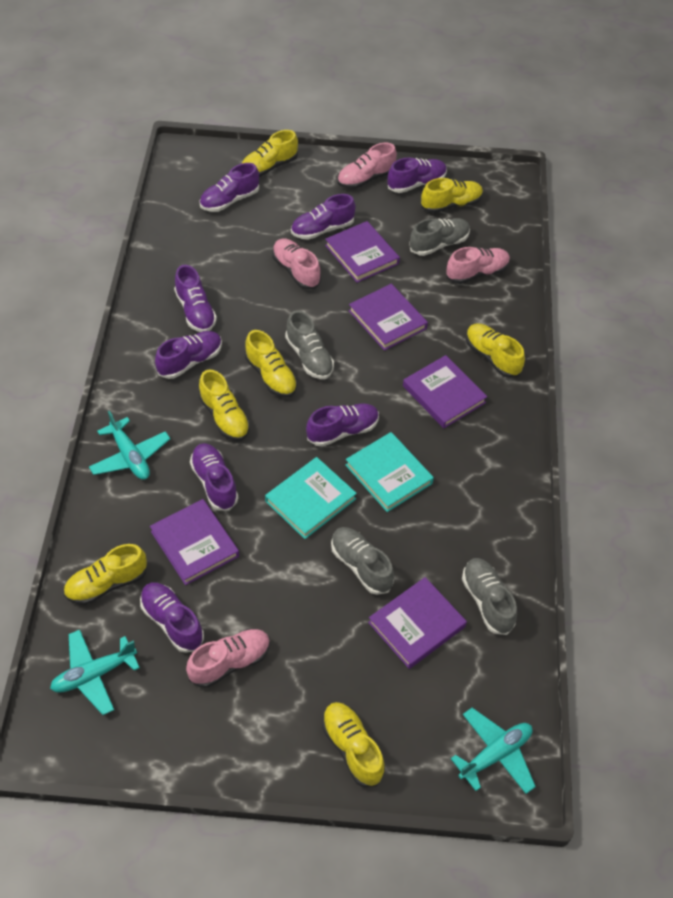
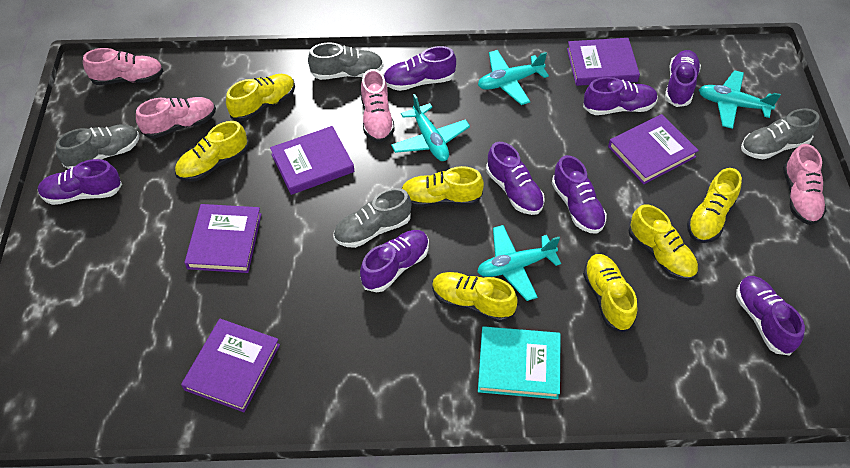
turquoise book: 2 -> 1
turquoise plane: 3 -> 4

